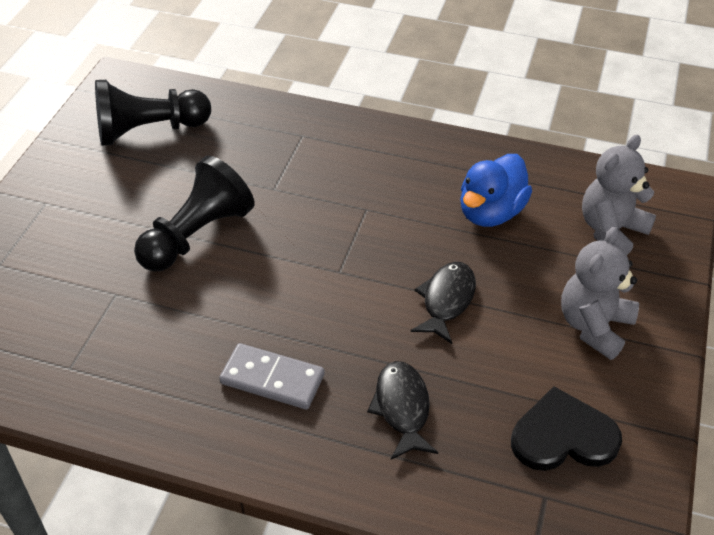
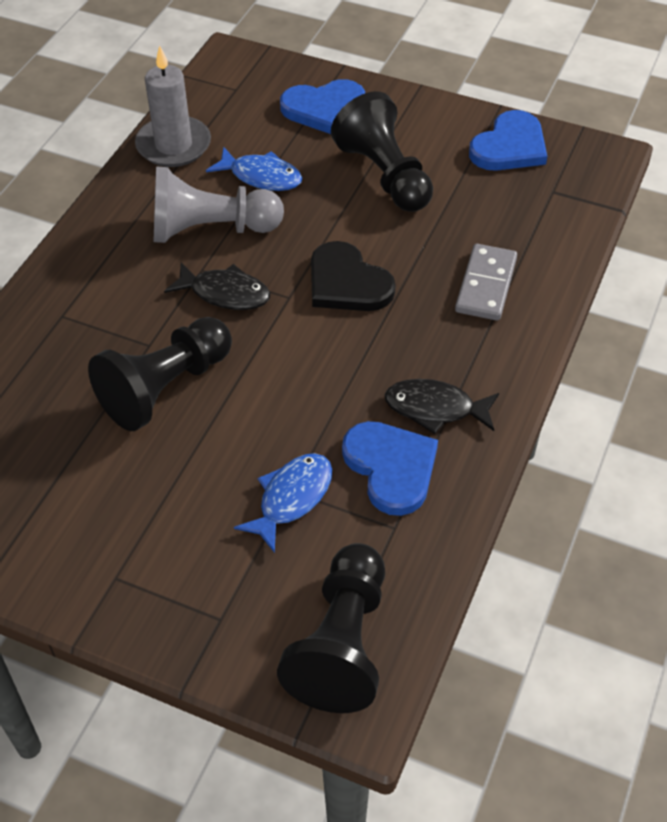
black pawn: 2 -> 3
blue duck: 1 -> 0
blue fish: 0 -> 2
blue heart: 0 -> 3
grey candle: 0 -> 1
grey pawn: 0 -> 1
grey teddy bear: 2 -> 0

